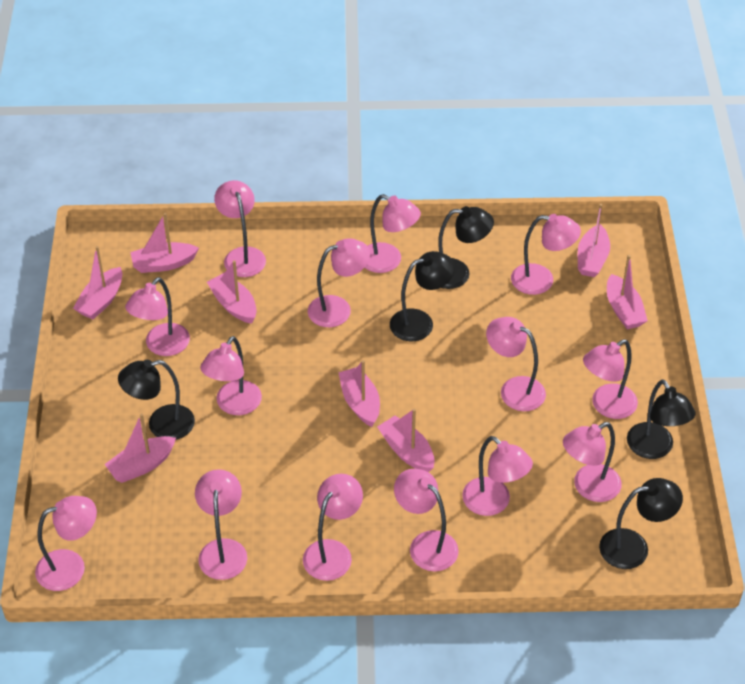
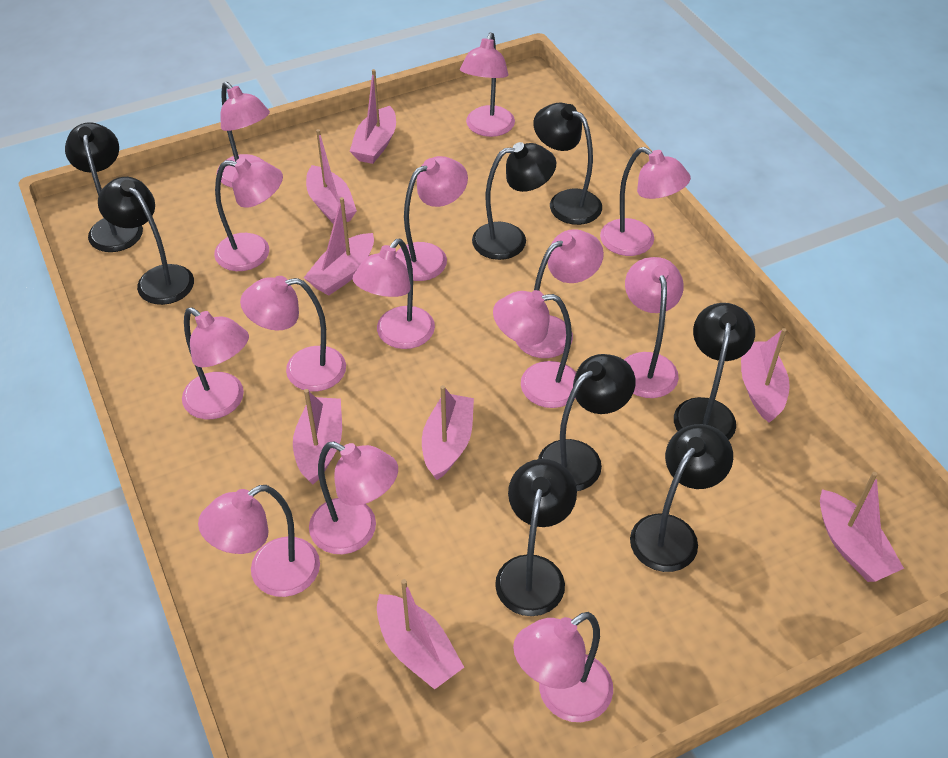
black lamp: 5 -> 8

